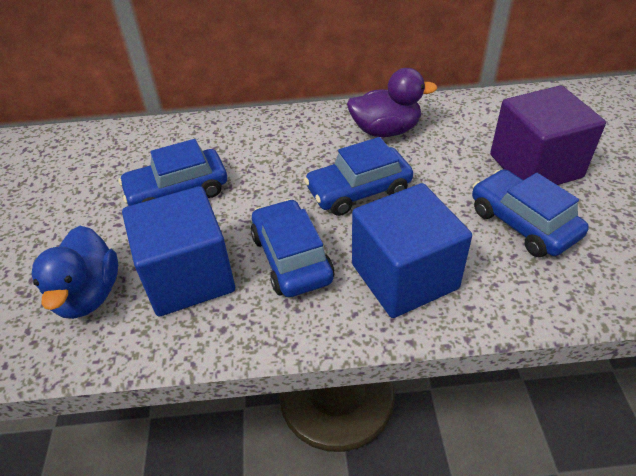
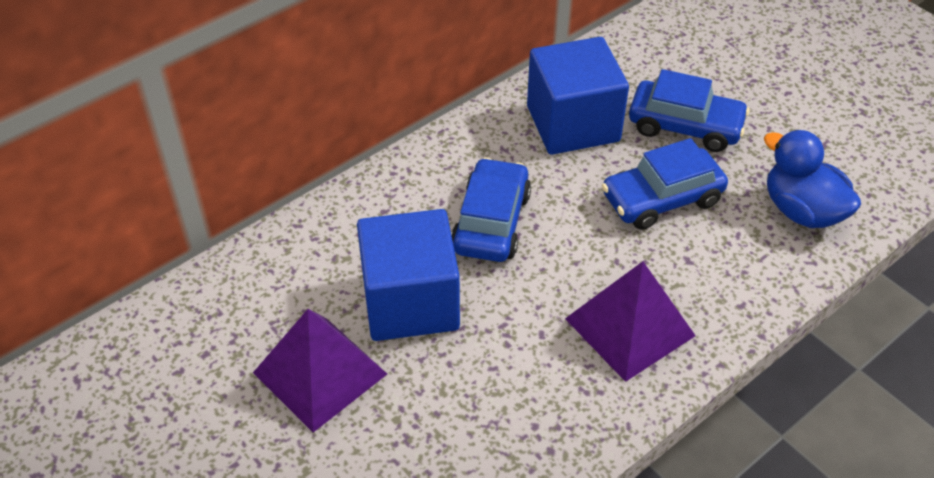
blue car: 4 -> 3
purple cube: 1 -> 0
purple duck: 1 -> 0
purple pyramid: 0 -> 2

